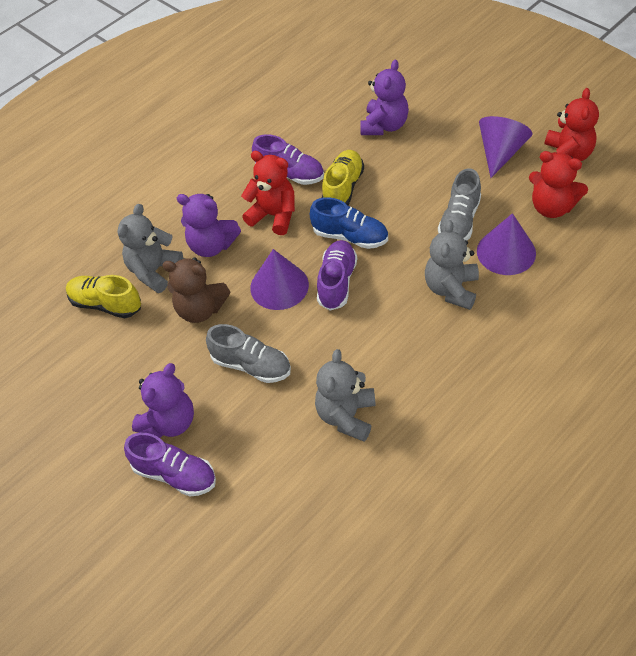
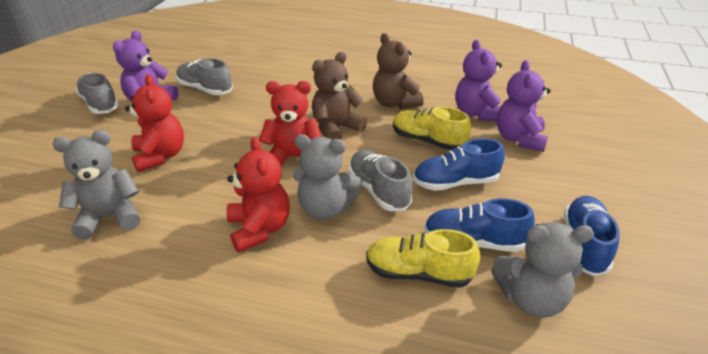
blue shoe: 1 -> 3
brown teddy bear: 1 -> 2
grey shoe: 2 -> 3
purple cone: 3 -> 0
purple shoe: 3 -> 0

